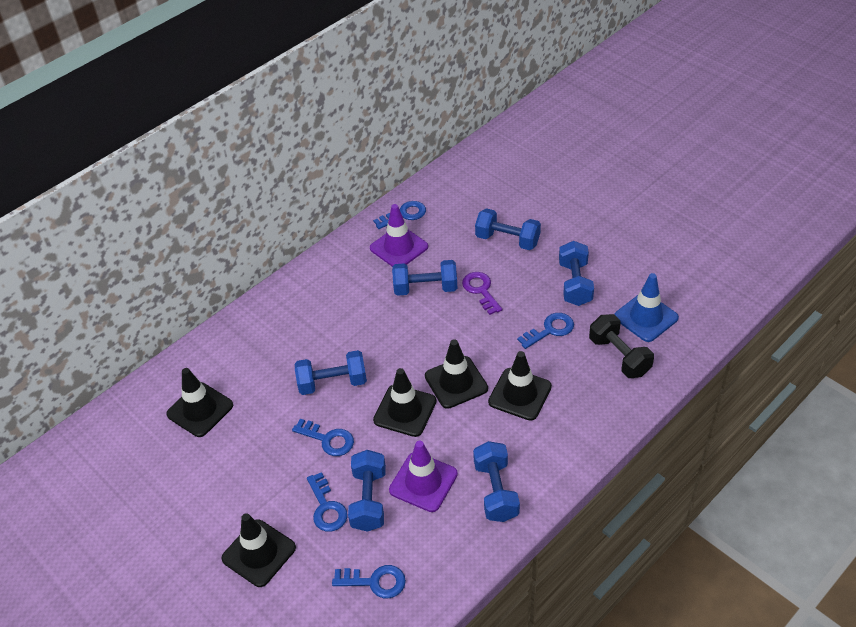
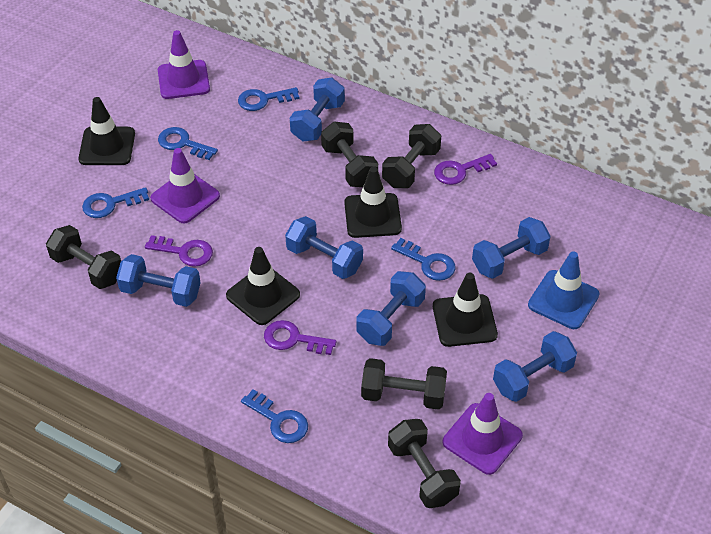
black dumbbell: 1 -> 5
black traffic cone: 5 -> 4
purple key: 1 -> 3
purple traffic cone: 2 -> 3

